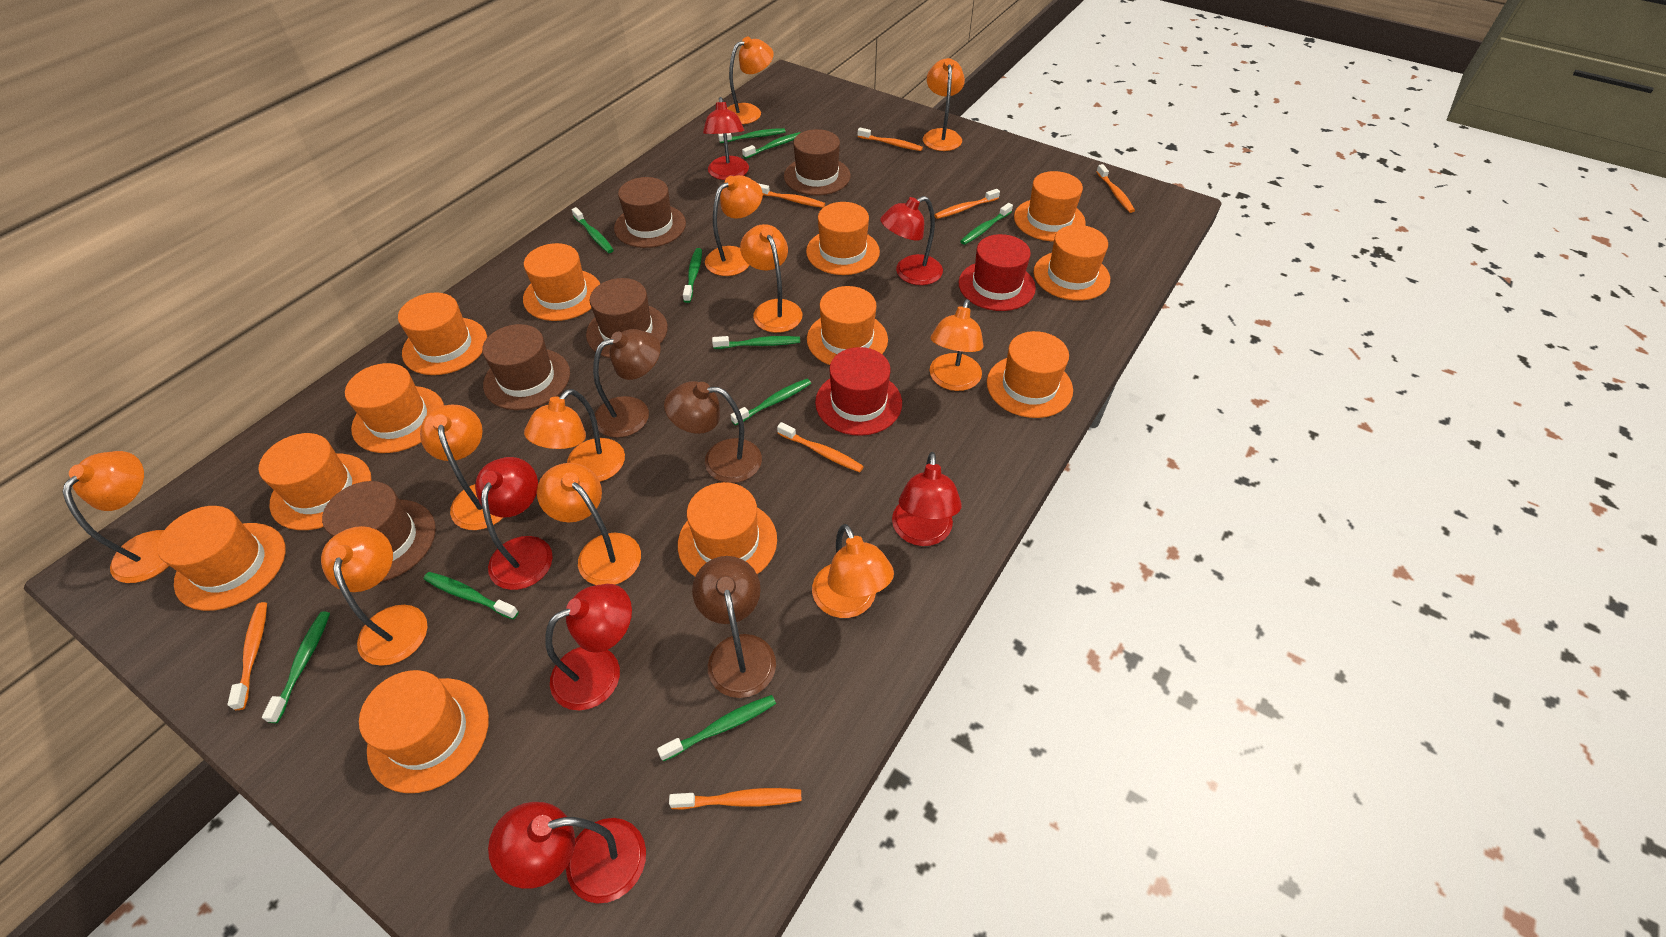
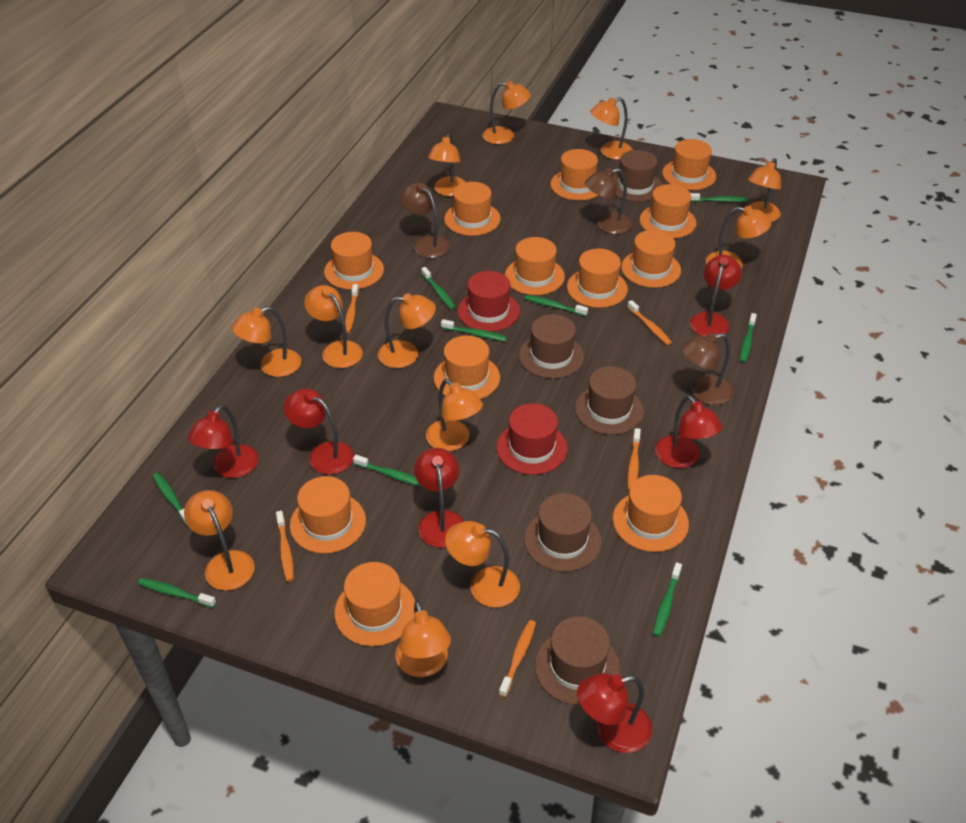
green toothbrush: 10 -> 9
orange lamp: 11 -> 12
orange toothbrush: 7 -> 5

